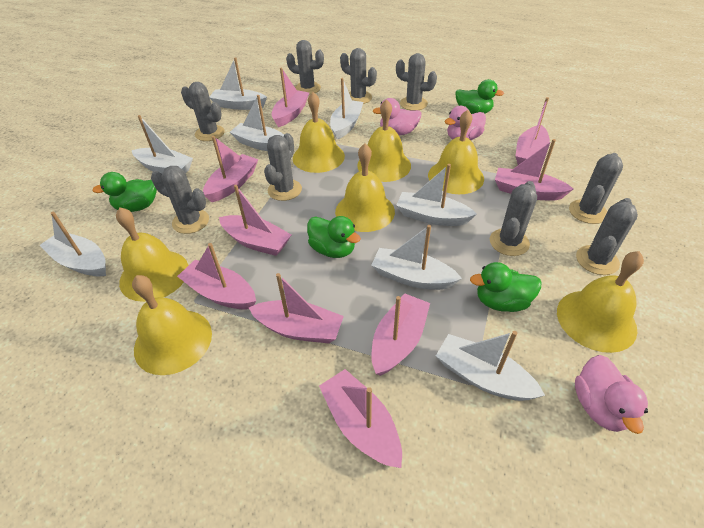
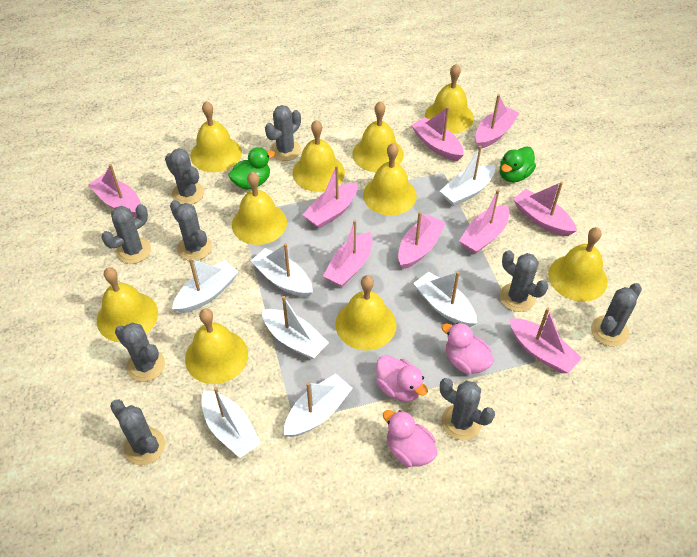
green duck: 4 -> 2
white boat: 8 -> 7
yellow bell: 7 -> 10

